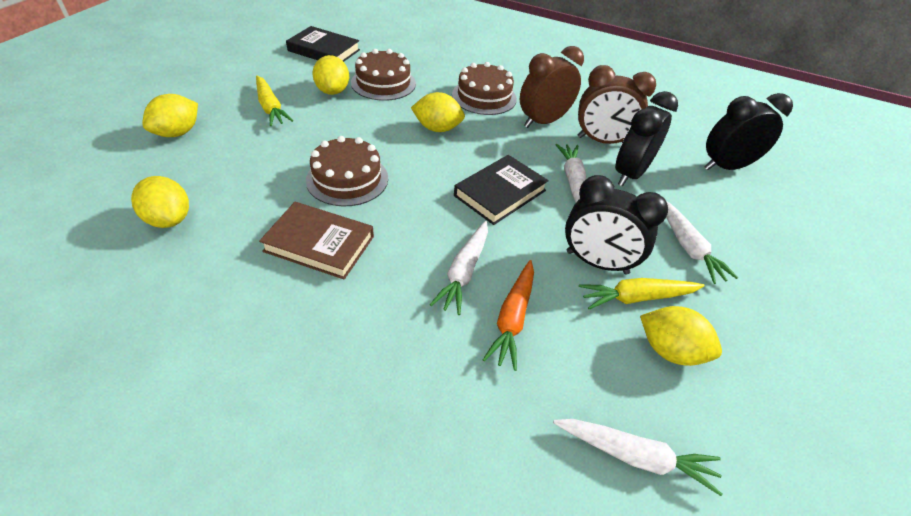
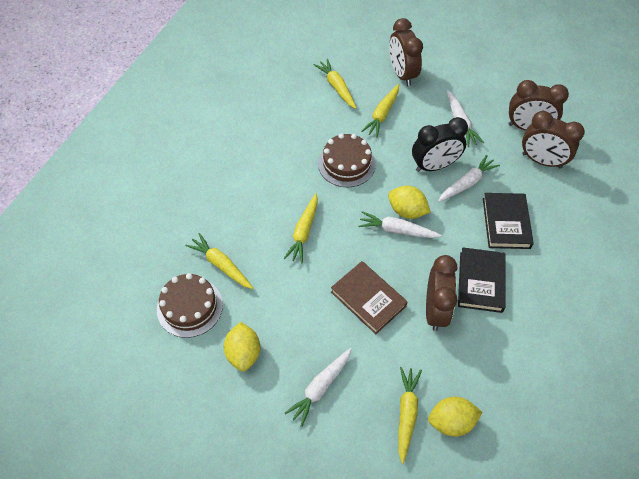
black clock: 3 -> 1
brown cake: 3 -> 2
brown clock: 2 -> 4
orange carrot: 1 -> 0
yellow carrot: 2 -> 5
yellow lemon: 5 -> 3

